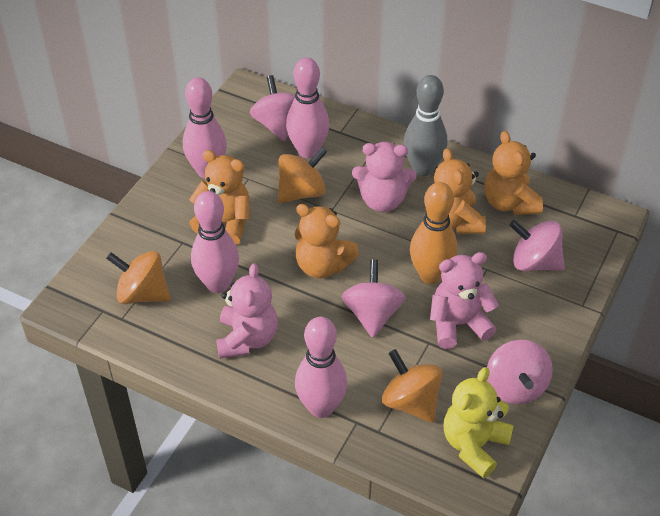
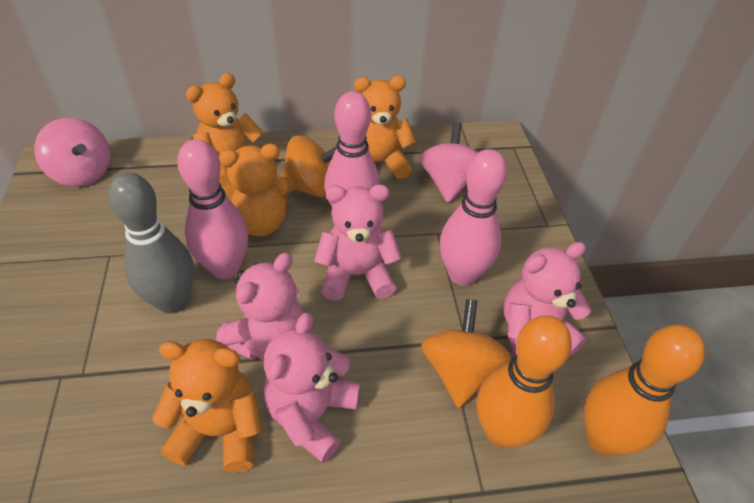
orange bowling pin: 1 -> 2
orange spinning top: 3 -> 2
pink bowling pin: 4 -> 3
pink spinning top: 4 -> 2
pink teddy bear: 3 -> 4
yellow teddy bear: 1 -> 0

